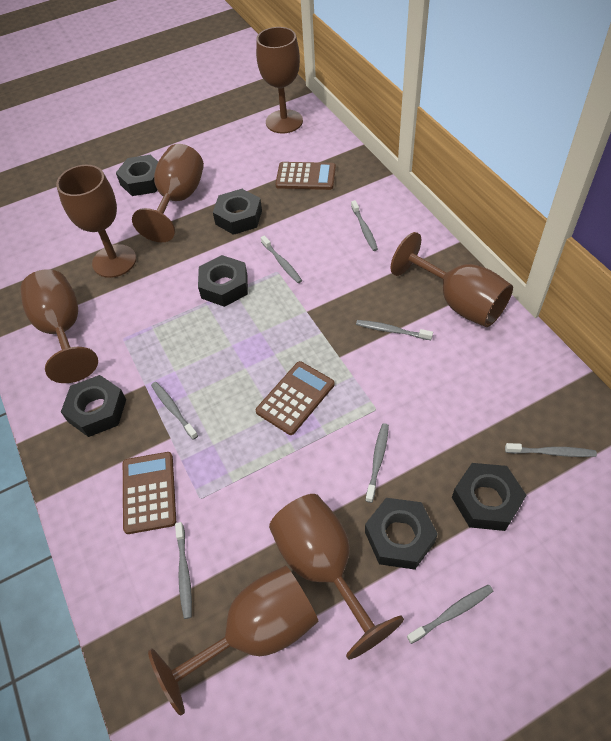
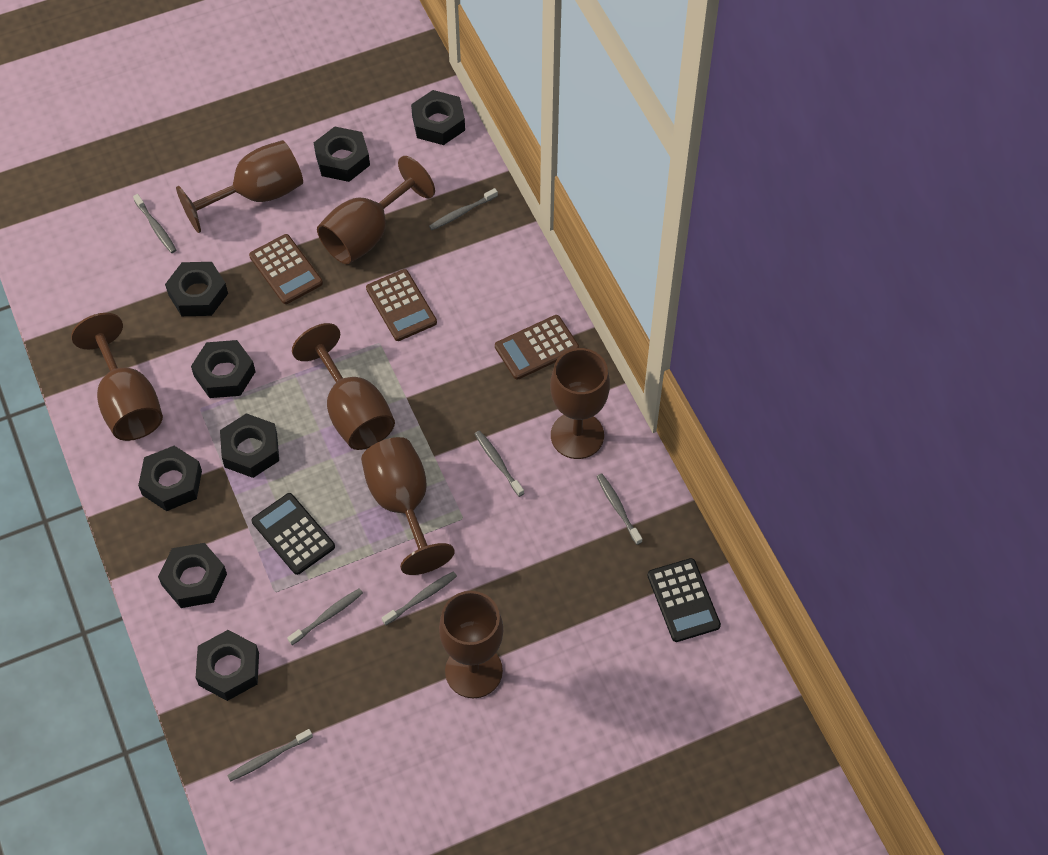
black calculator: 0 -> 2
black nut: 6 -> 8
grey toothbrush: 8 -> 7

